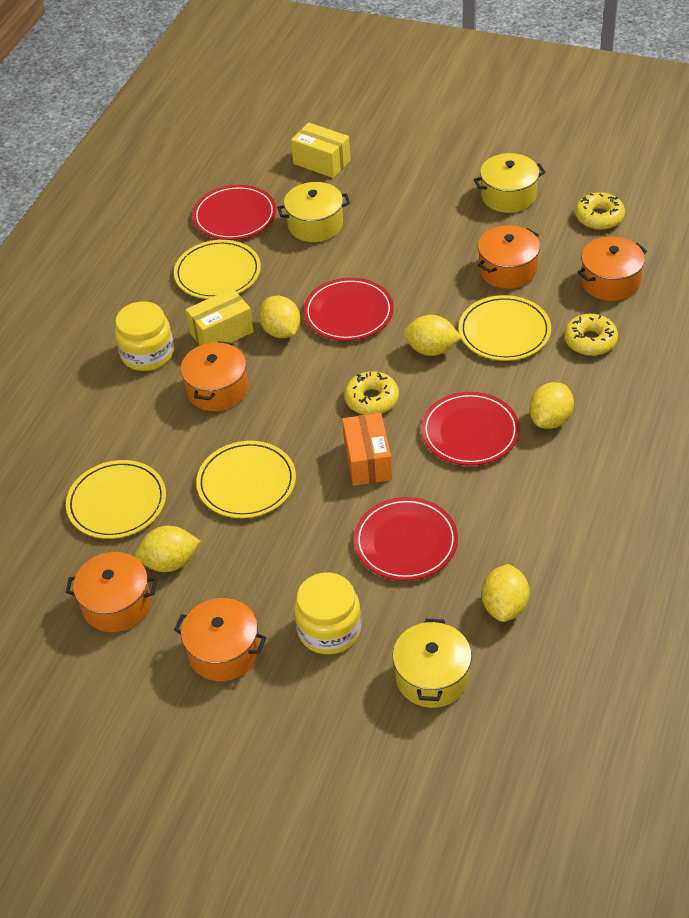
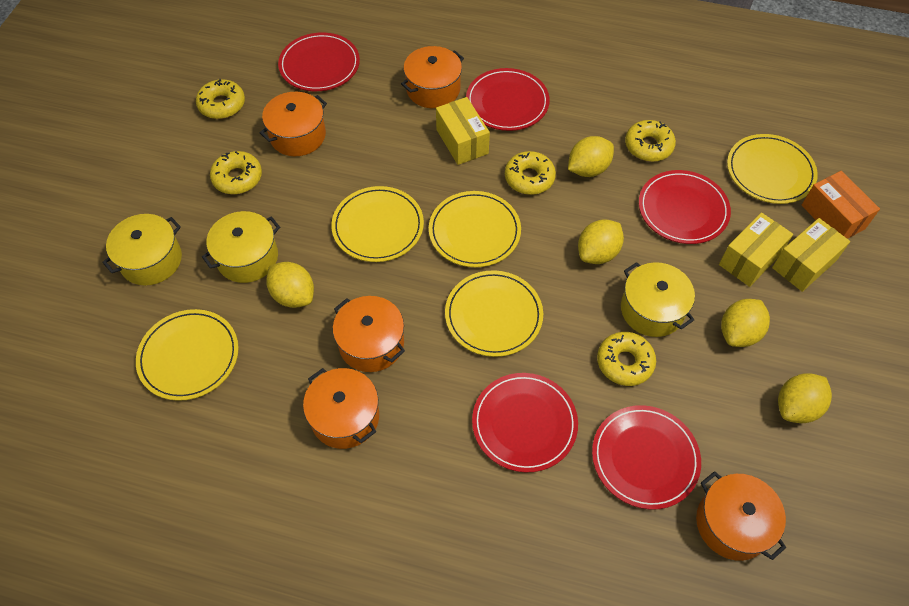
red plate: 4 -> 5
yellow box: 2 -> 3
yellow donut: 3 -> 5
yellow jar: 2 -> 0
yellow plate: 4 -> 5

